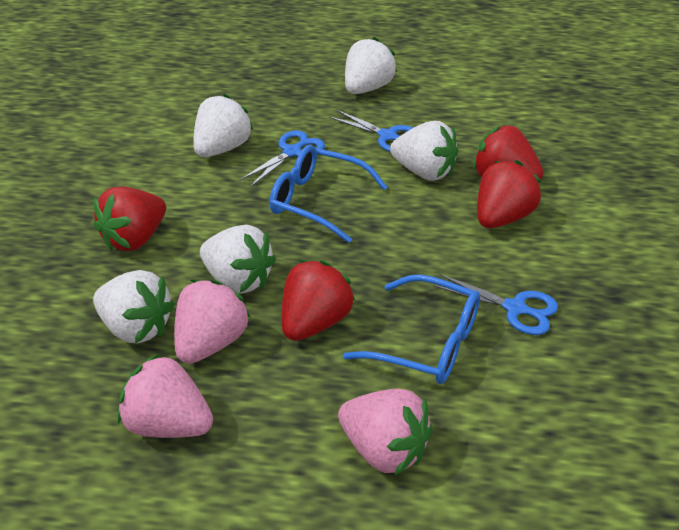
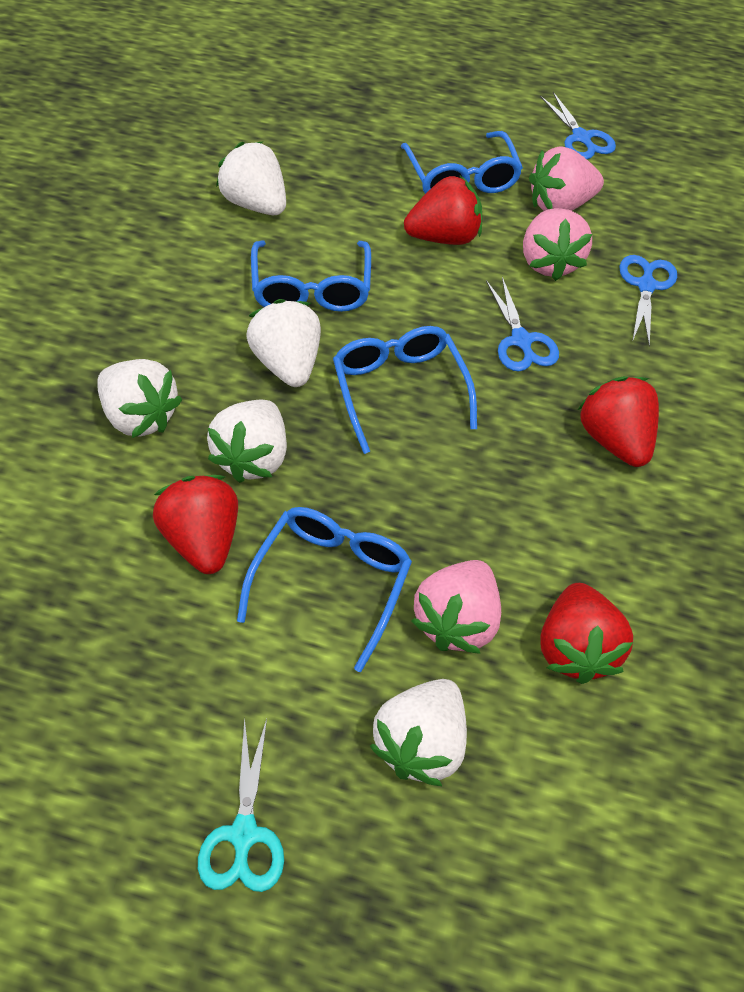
blue glasses: 2 -> 4
turquoise scissors: 0 -> 1

